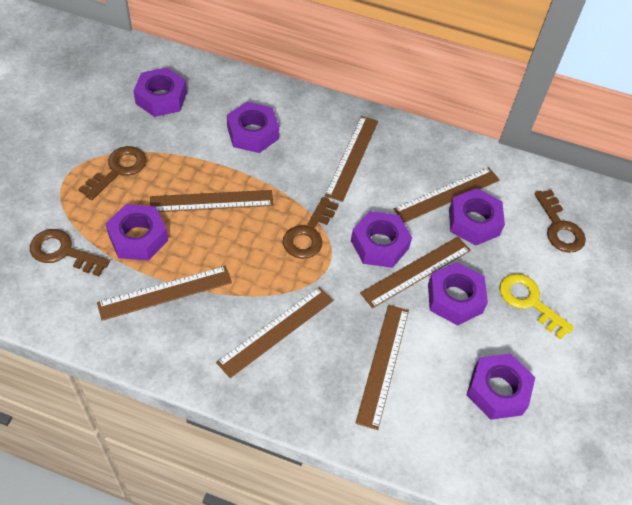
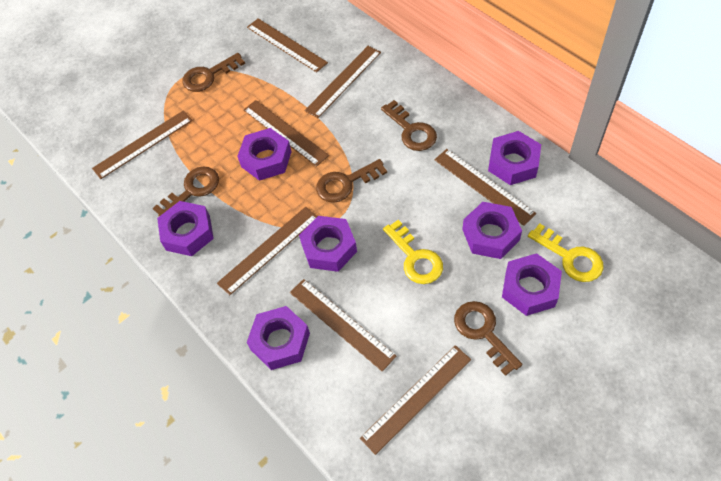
brown key: 4 -> 5
brown ruler: 7 -> 8
yellow key: 1 -> 2

